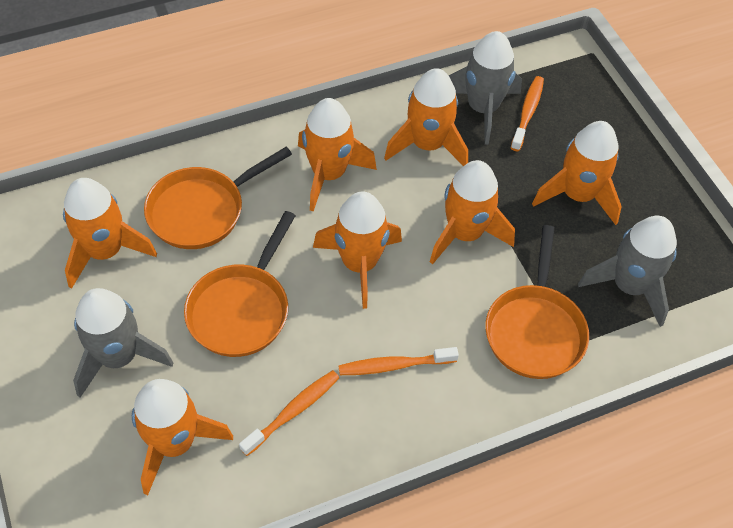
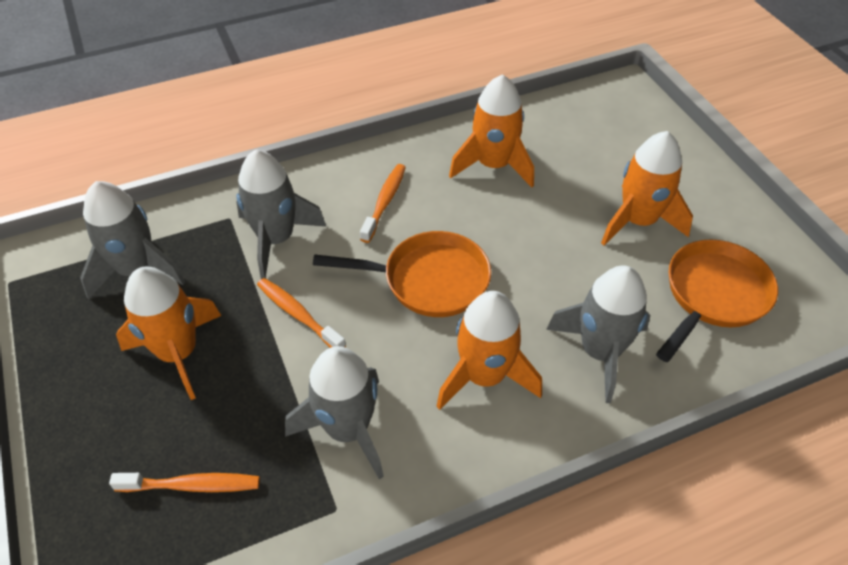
grey rocket: 3 -> 4
orange pan: 3 -> 2
orange rocket: 7 -> 4

